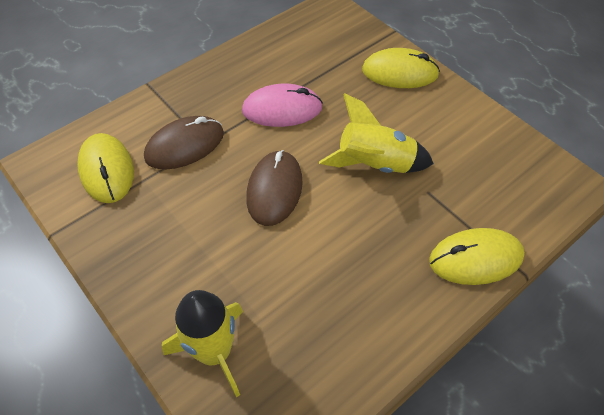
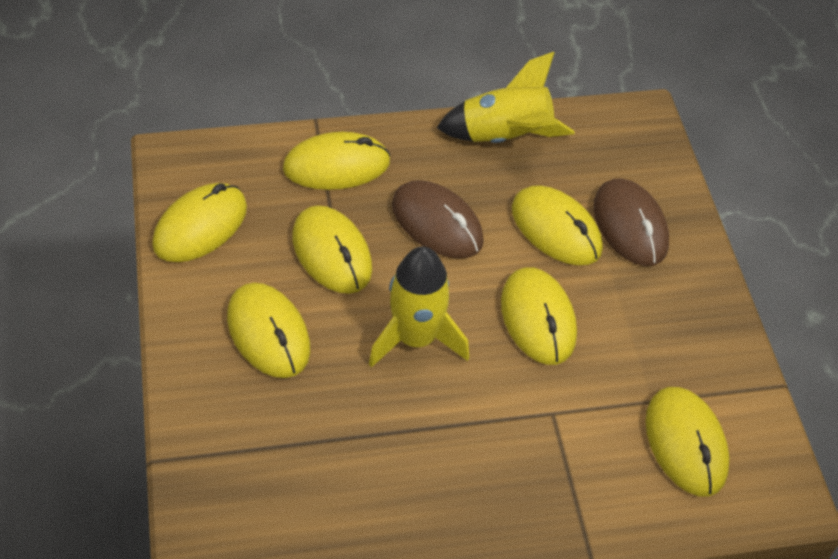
pink mouse: 1 -> 0
yellow mouse: 3 -> 7

